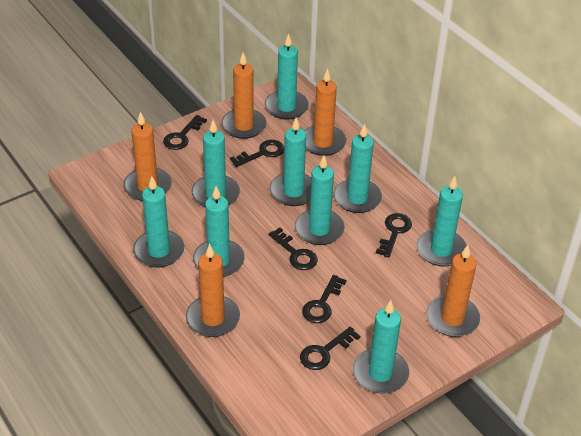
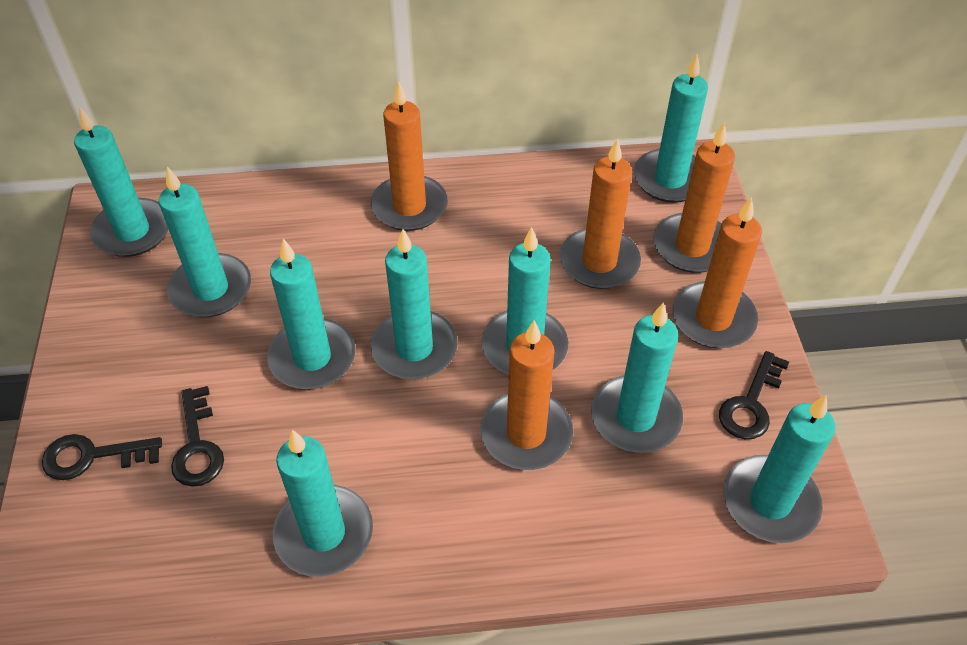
black key: 6 -> 3

